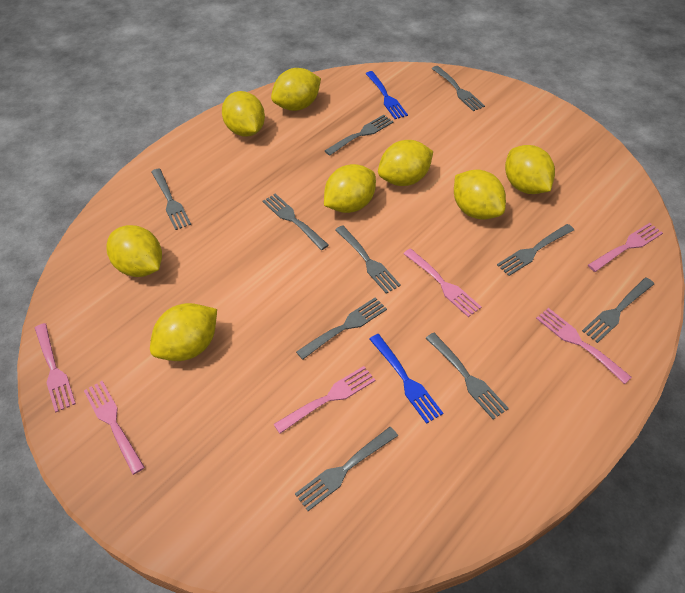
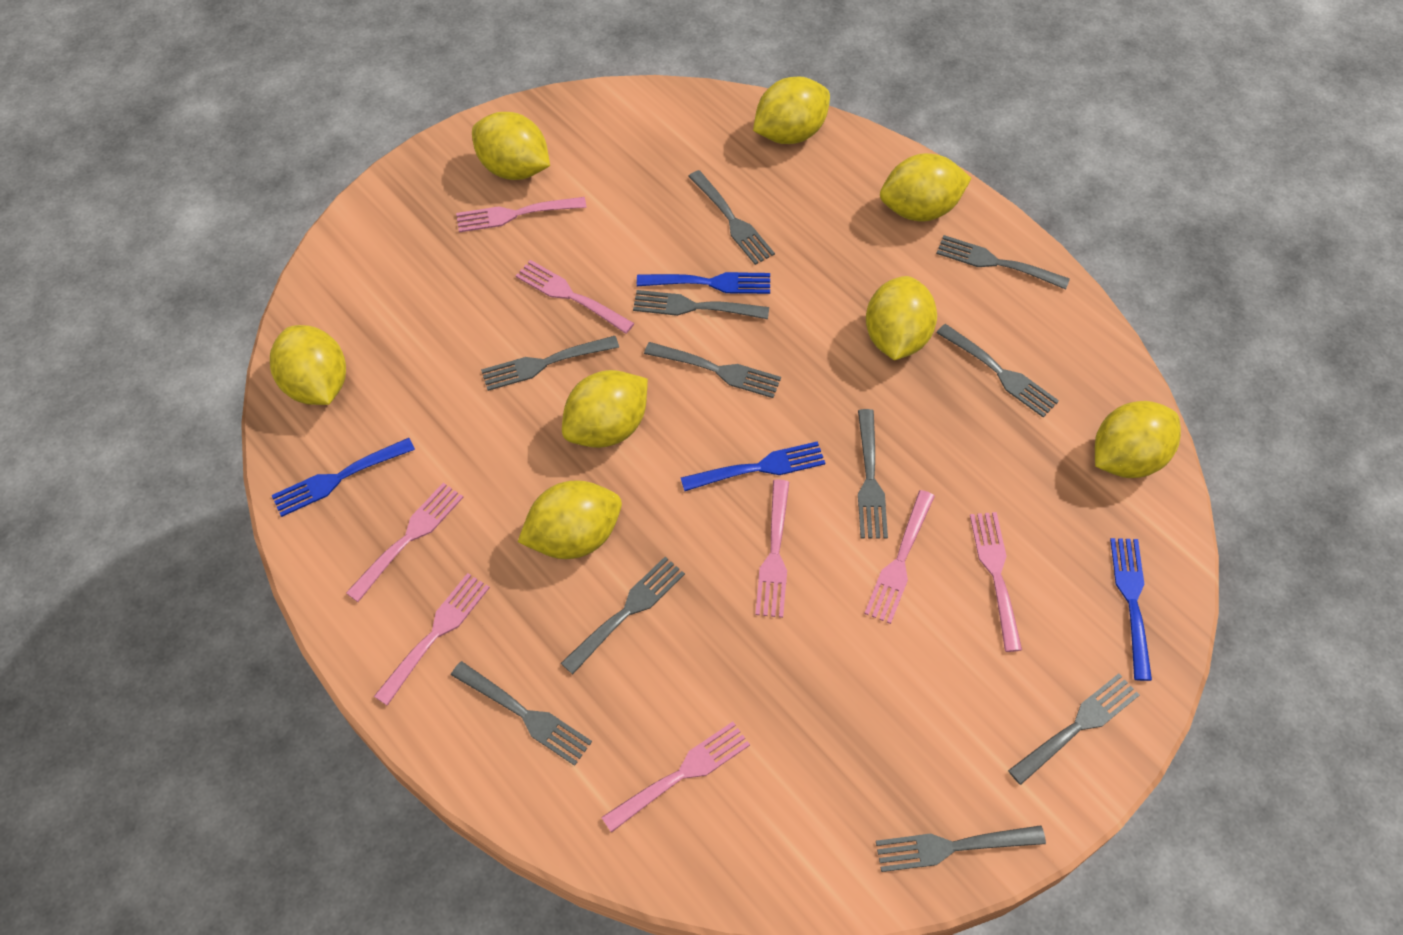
blue fork: 2 -> 4
grey fork: 10 -> 11
pink fork: 6 -> 8

